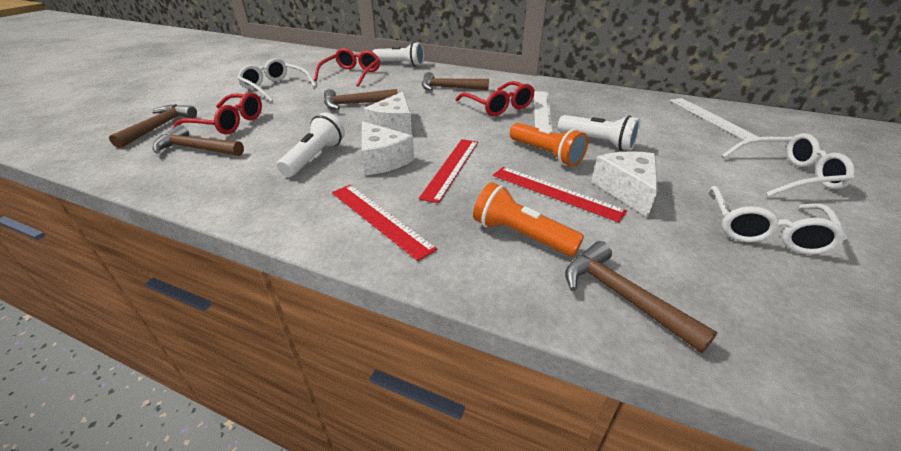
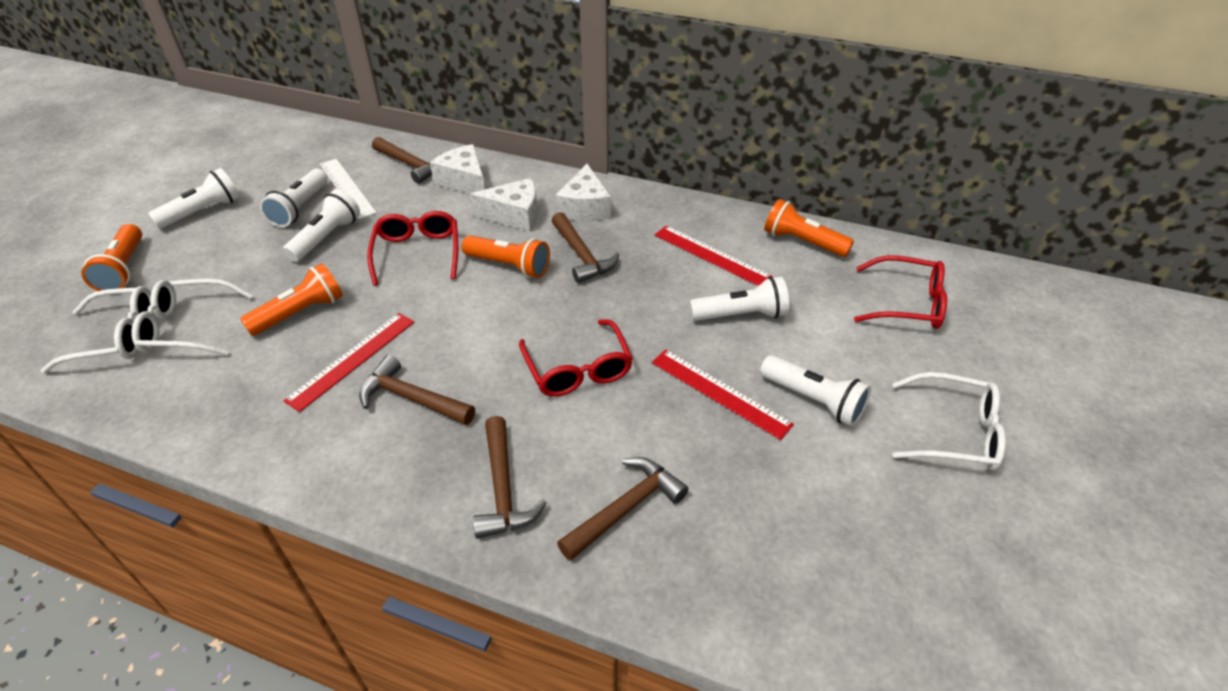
orange flashlight: 2 -> 4
white flashlight: 3 -> 5
white ruler: 2 -> 1

